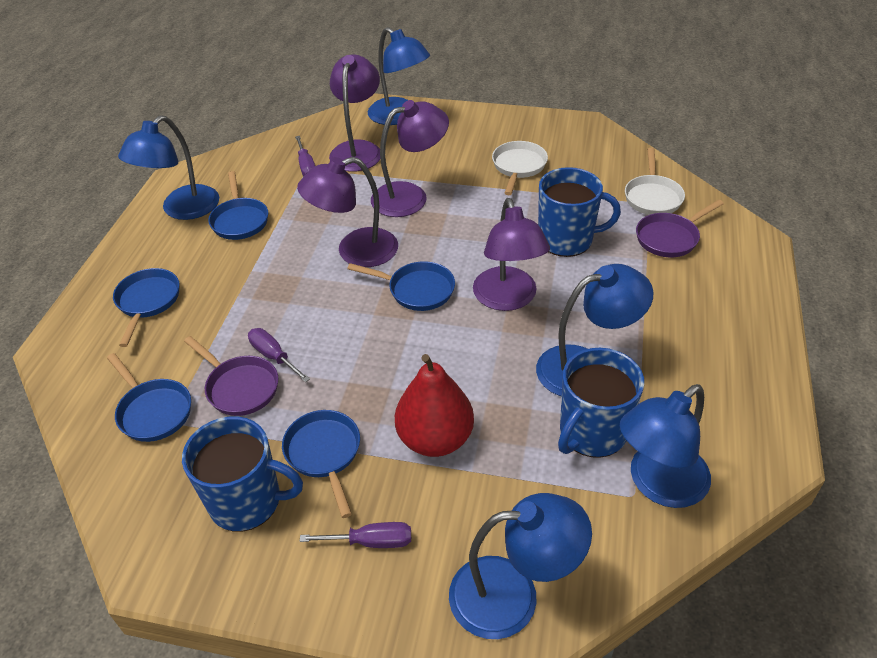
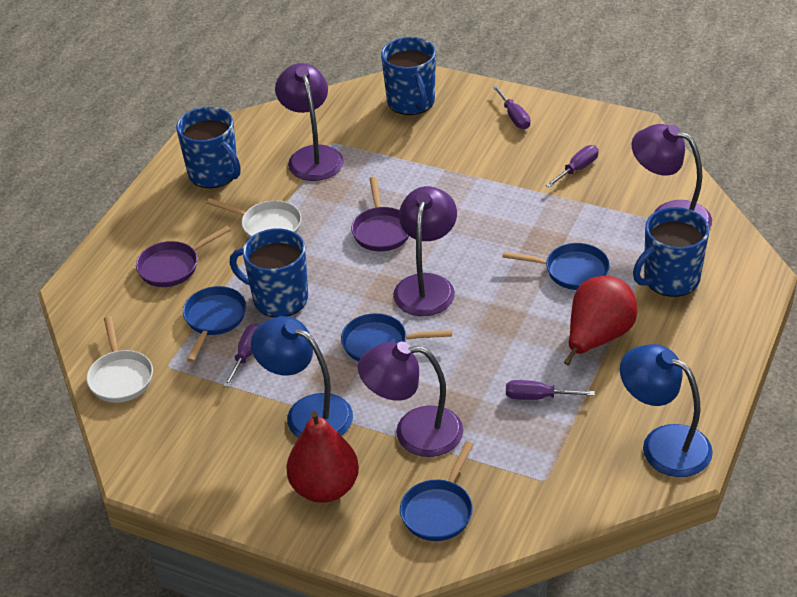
blue lamp: 5 -> 2
blue mug: 3 -> 4
blue pan: 5 -> 4
purple screwdriver: 3 -> 4
red pear: 1 -> 2

